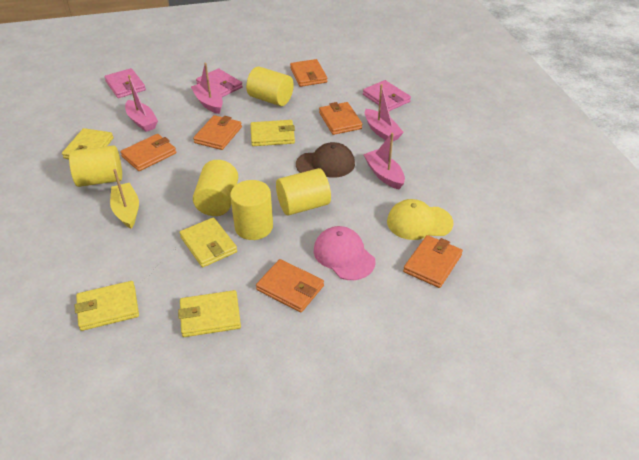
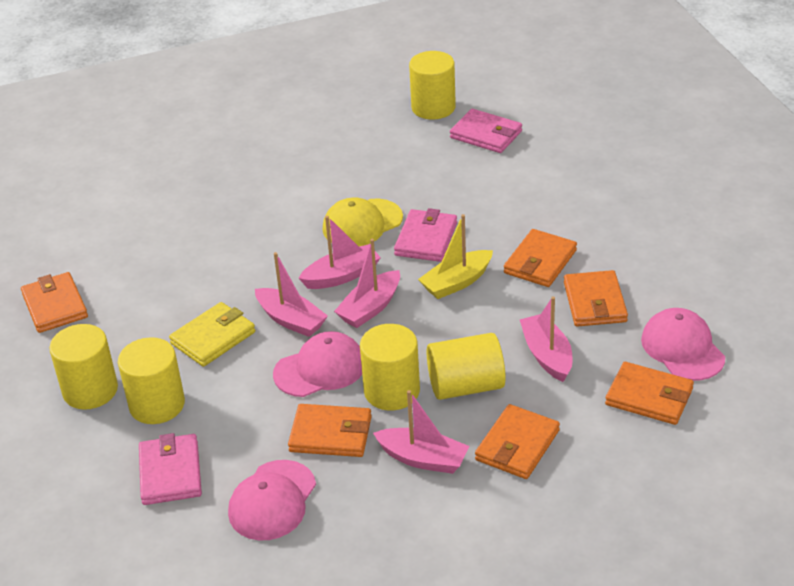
brown cap: 1 -> 0
pink boat: 4 -> 5
pink cap: 1 -> 3
yellow wallet: 5 -> 1

